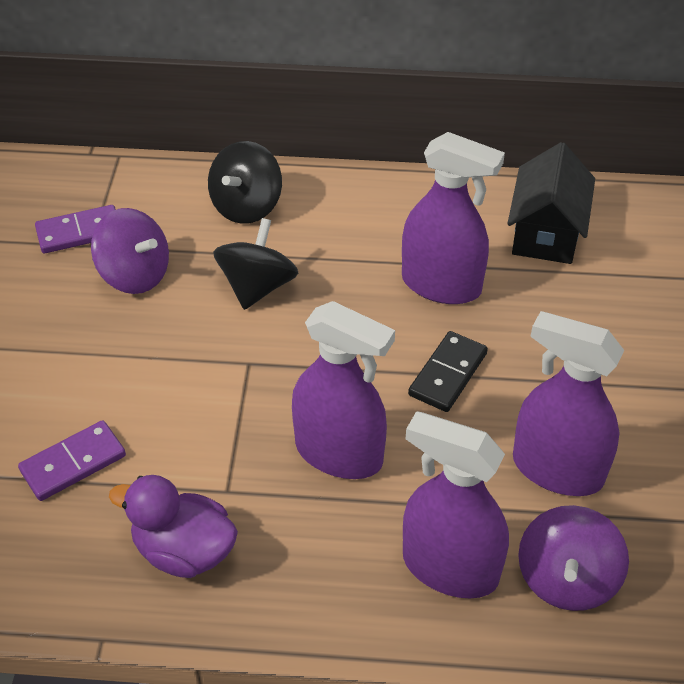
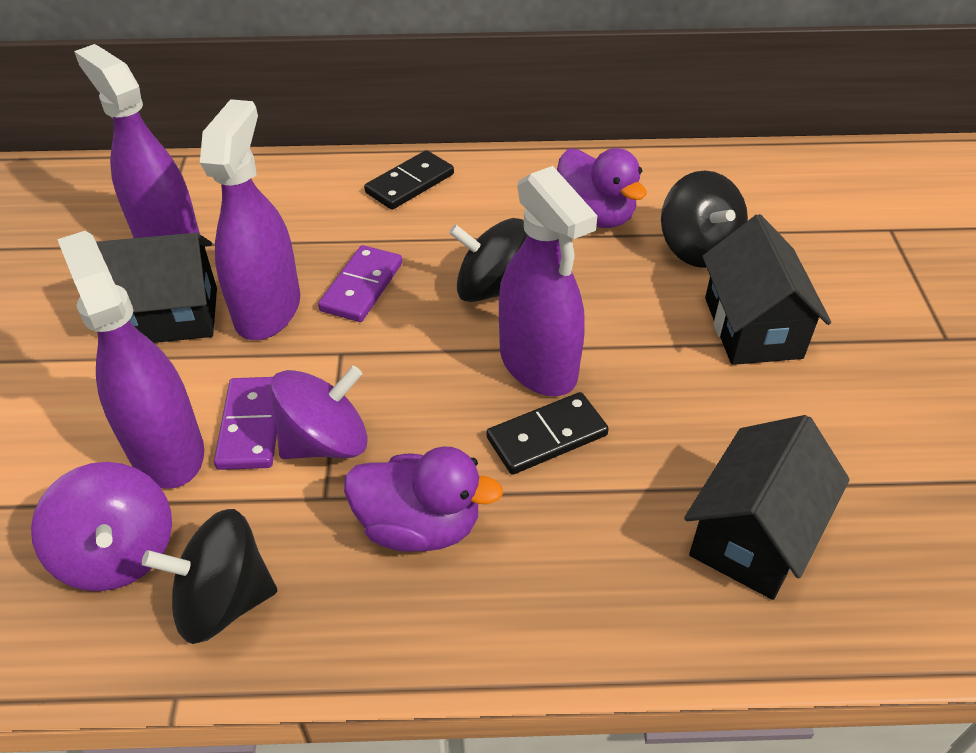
black domino: 1 -> 2
black house: 1 -> 3
black spinning top: 2 -> 3
purple duck: 1 -> 2

